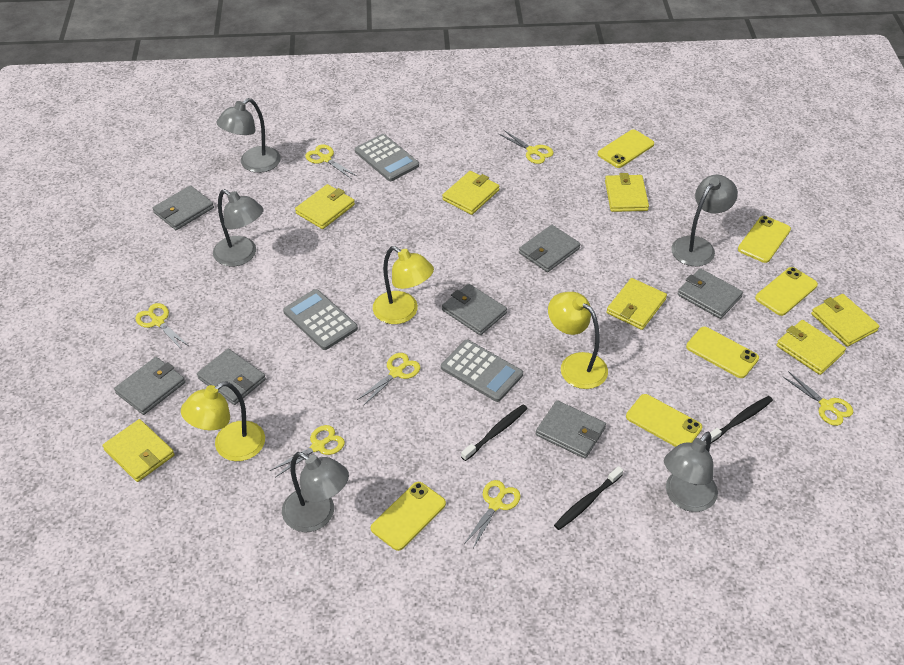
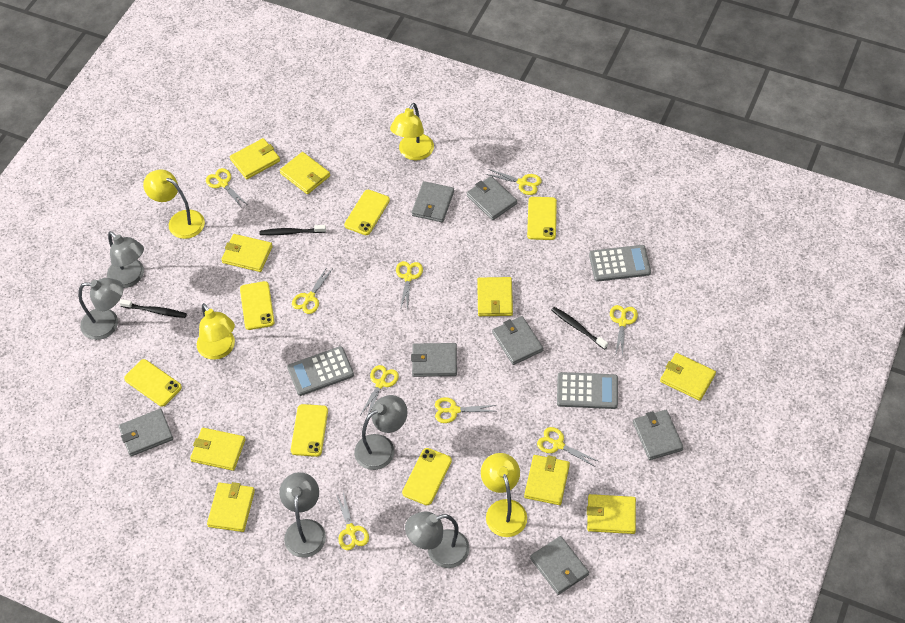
yellow lamp: 3 -> 4
yellow scissors: 7 -> 9
yellow wallet: 7 -> 9

